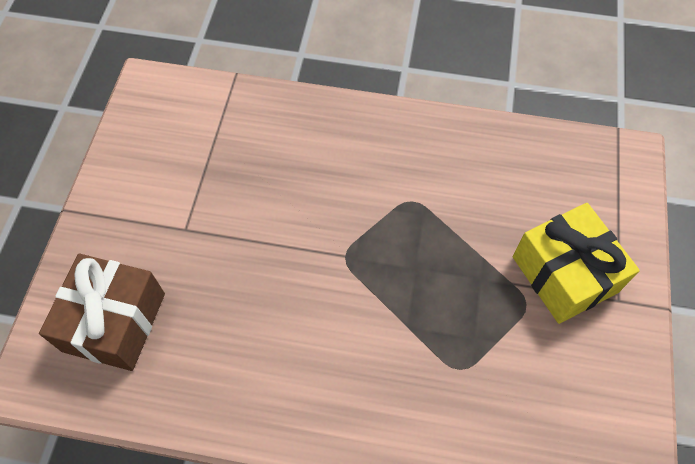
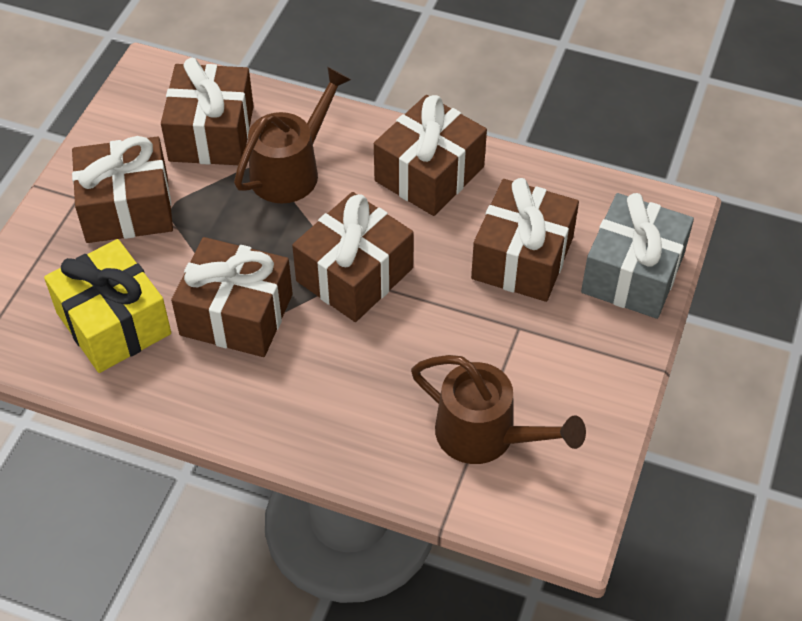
brown gift: 1 -> 6
brown watering can: 0 -> 2
grey gift: 0 -> 1

